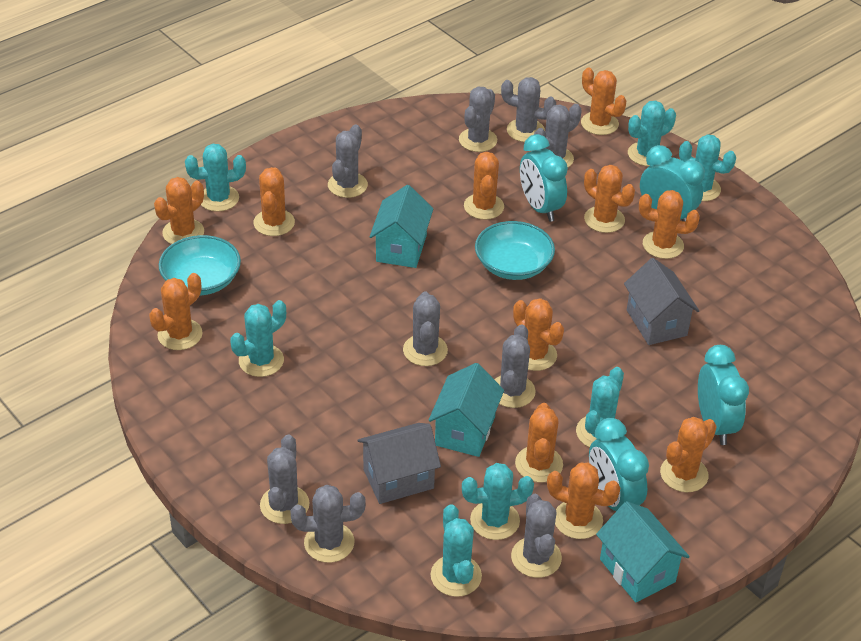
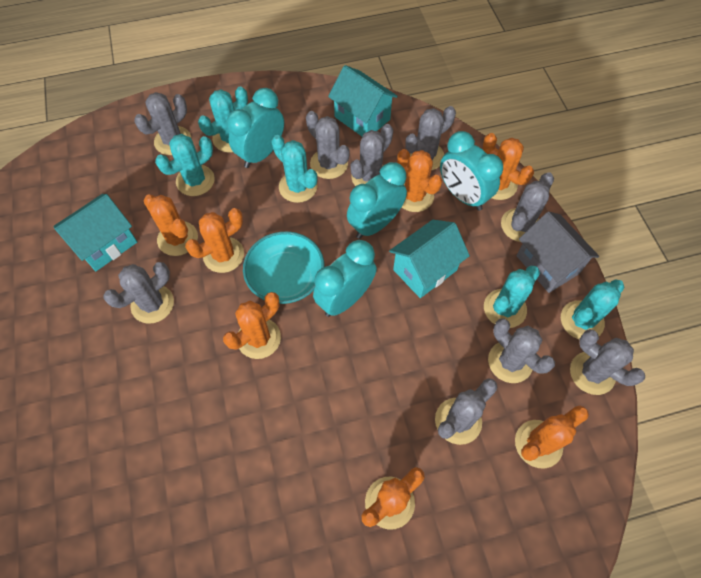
grey house: 2 -> 1
orange cactus: 11 -> 7
turquoise bowl: 2 -> 1
turquoise cactus: 7 -> 5

